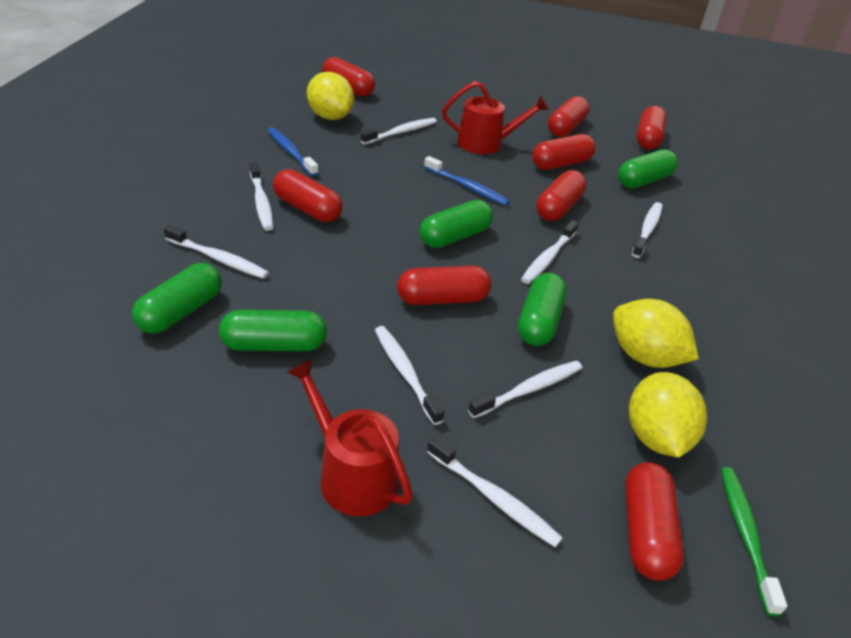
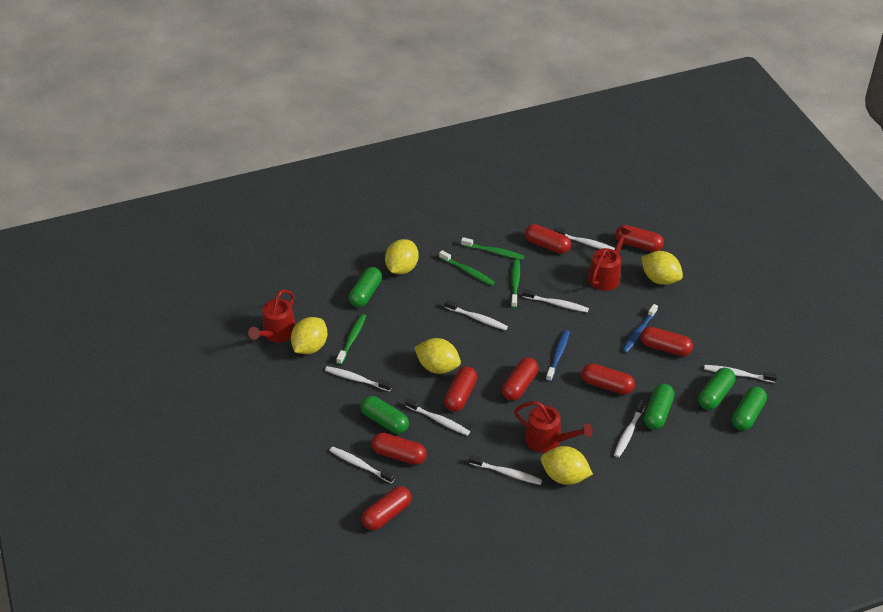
green toothbrush: 1 -> 4
red watering can: 2 -> 3
white toothbrush: 8 -> 9
yellow lemon: 3 -> 5

